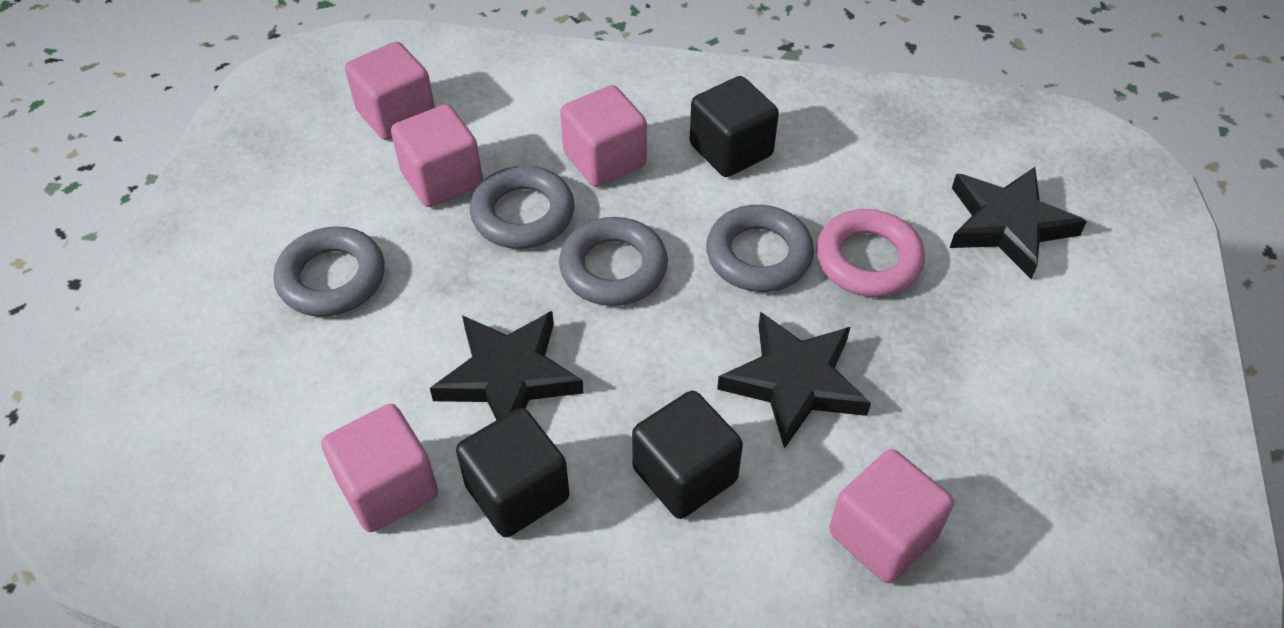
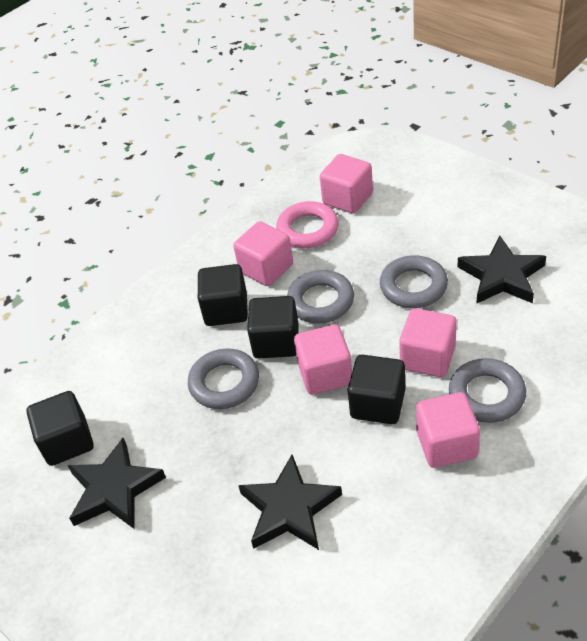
black cube: 3 -> 4

